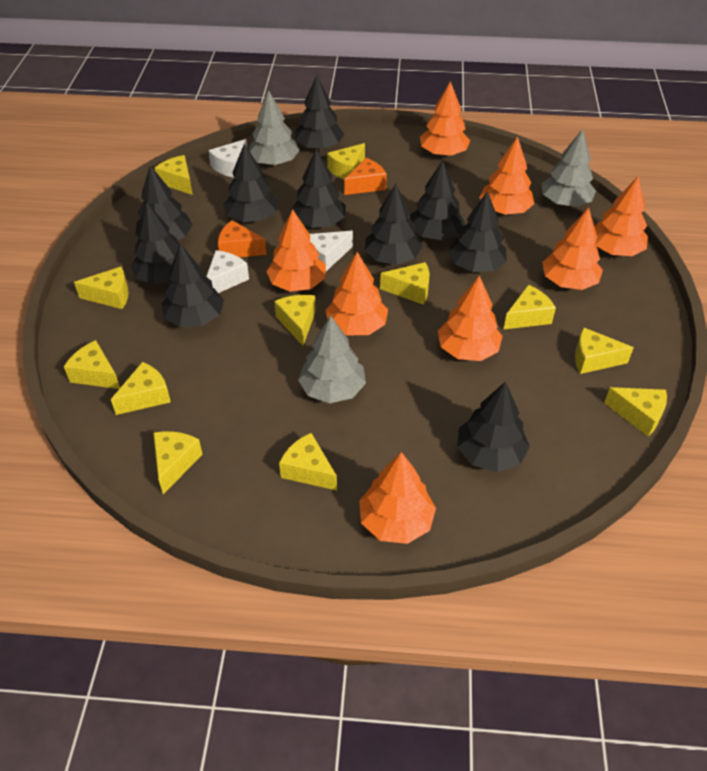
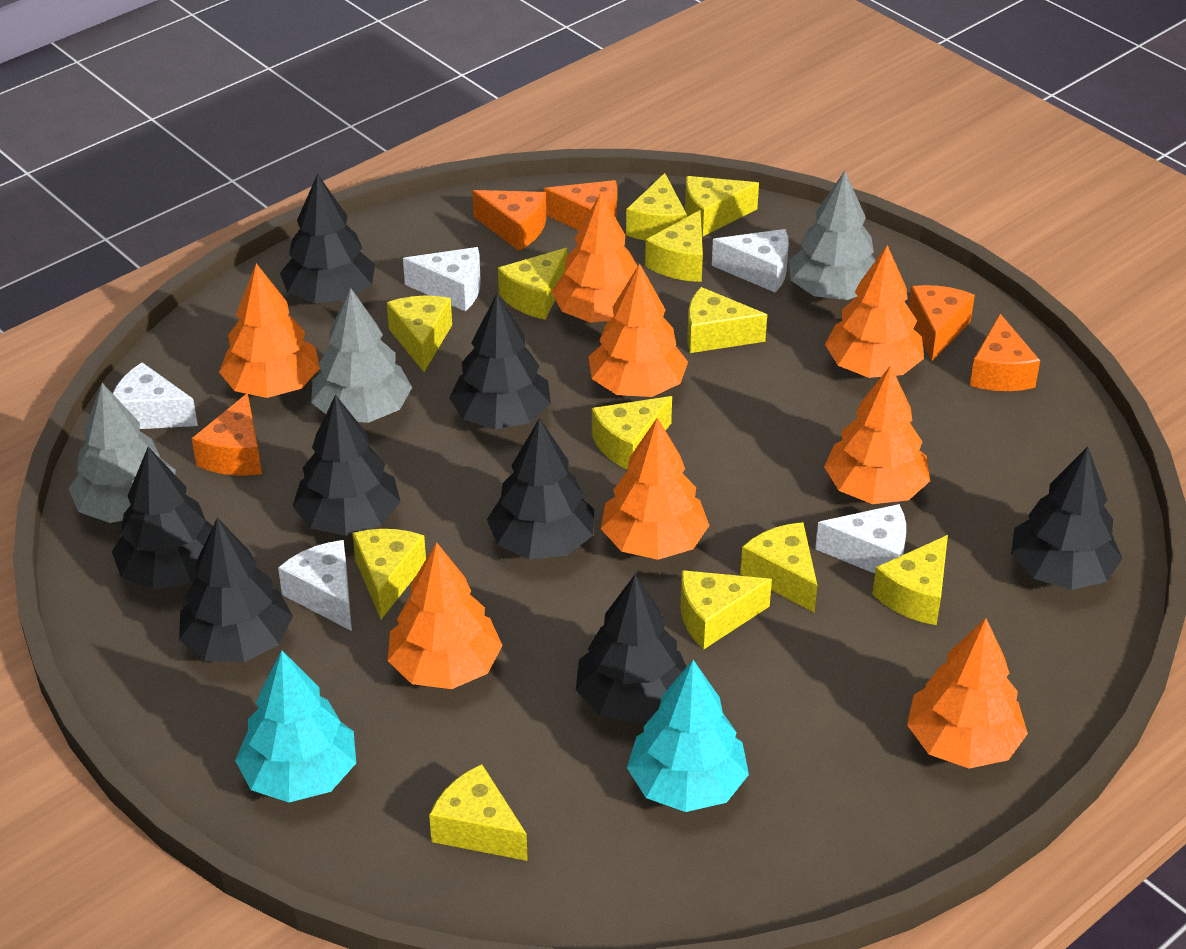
black tree: 10 -> 8
orange cheese: 2 -> 5
turquoise tree: 0 -> 2
white cheese: 3 -> 5

